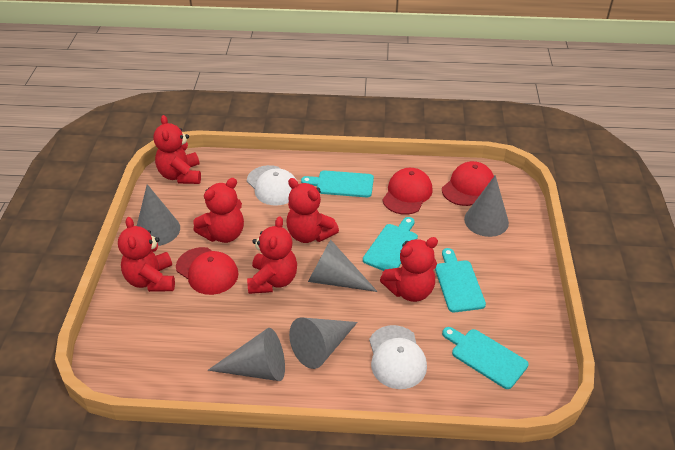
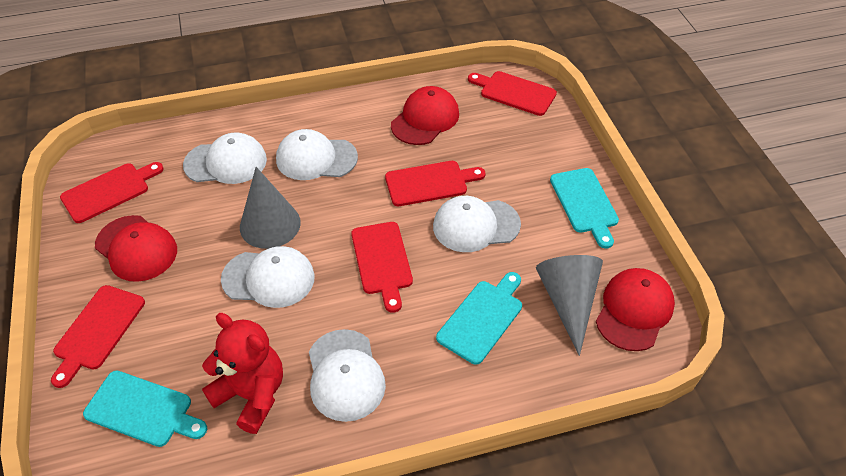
grey cone: 5 -> 2
red cutting board: 0 -> 5
red teddy bear: 6 -> 1
turquoise cutting board: 4 -> 3
white cap: 2 -> 5

